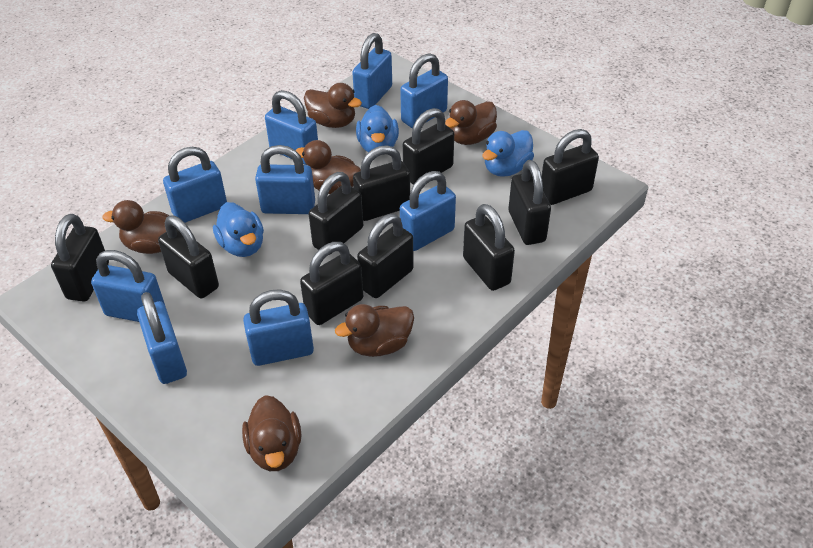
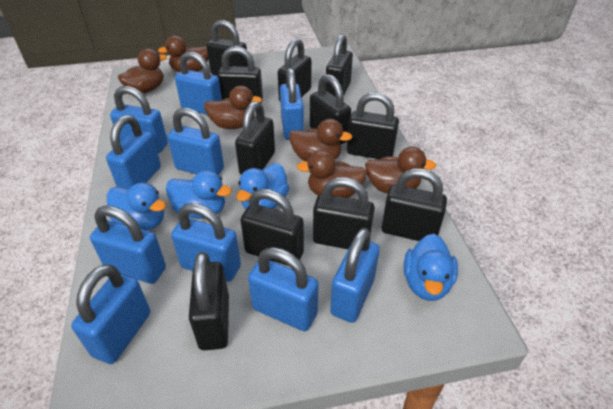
black padlock: 10 -> 11
blue duck: 3 -> 4
blue padlock: 9 -> 10

